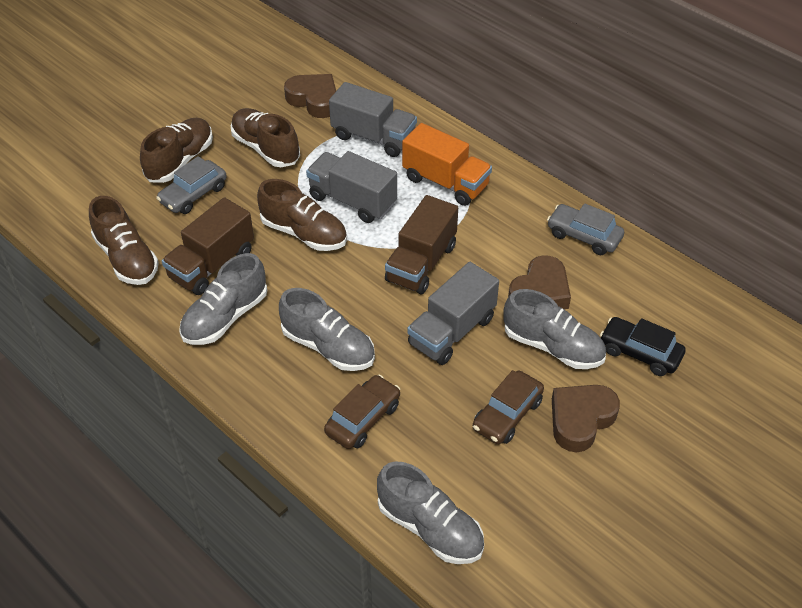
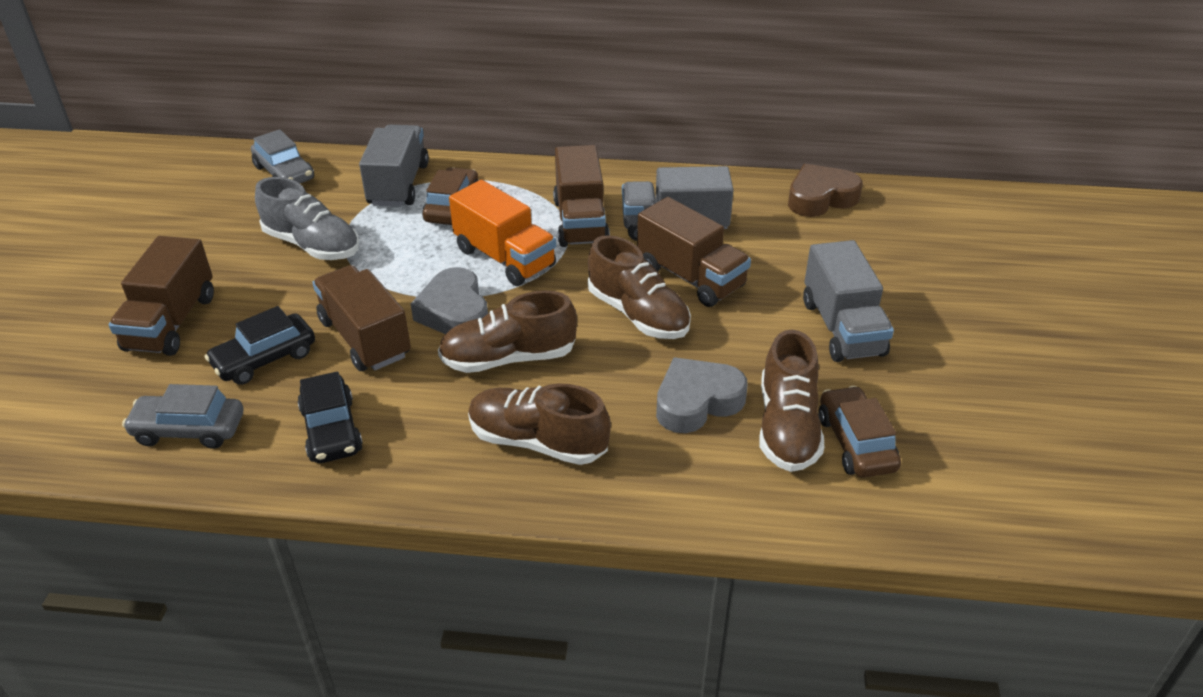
black car: 1 -> 2
brown heart: 3 -> 1
brown truck: 2 -> 4
grey heart: 0 -> 2
grey shoe: 4 -> 1

